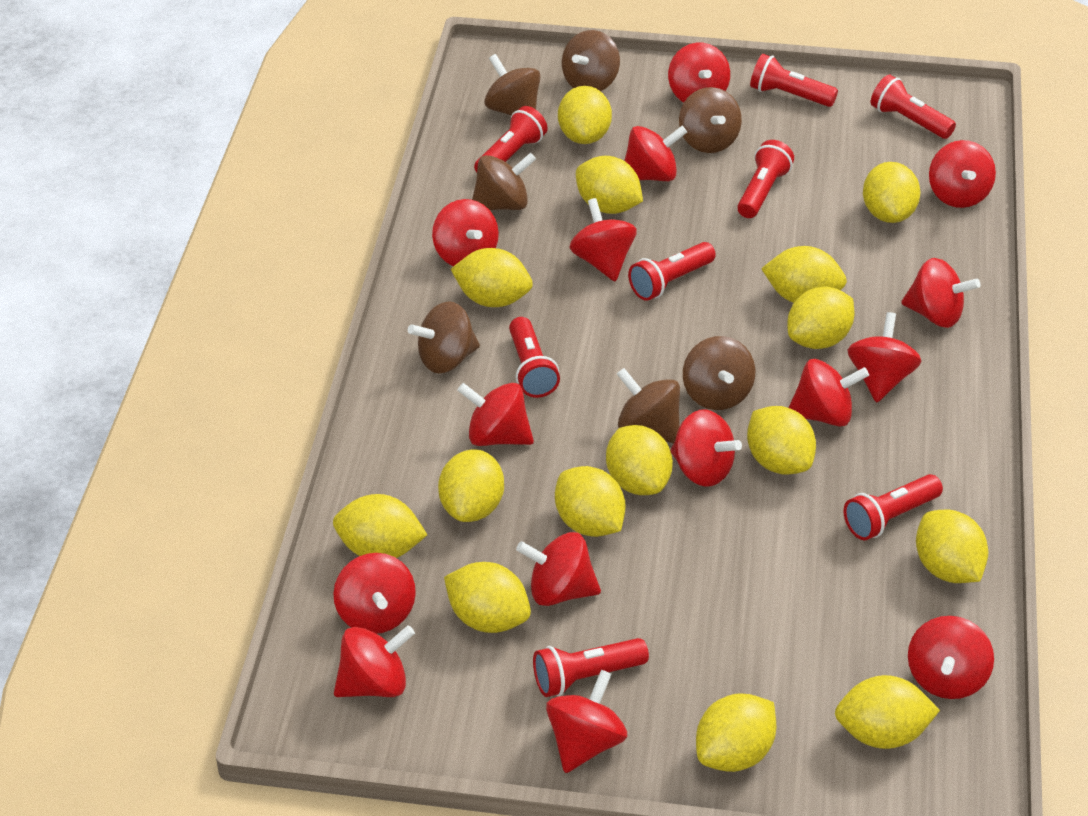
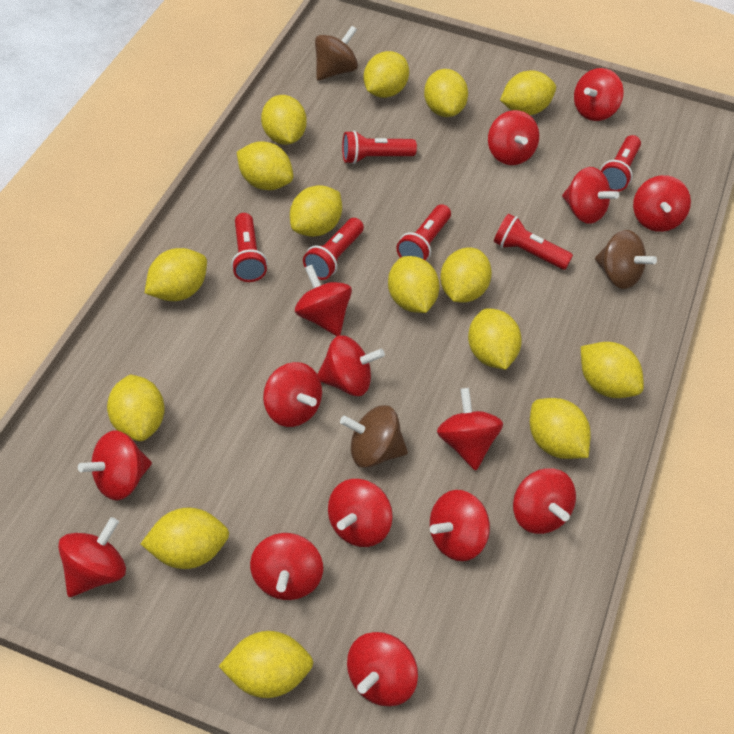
brown spinning top: 7 -> 3
red flashlight: 8 -> 6

